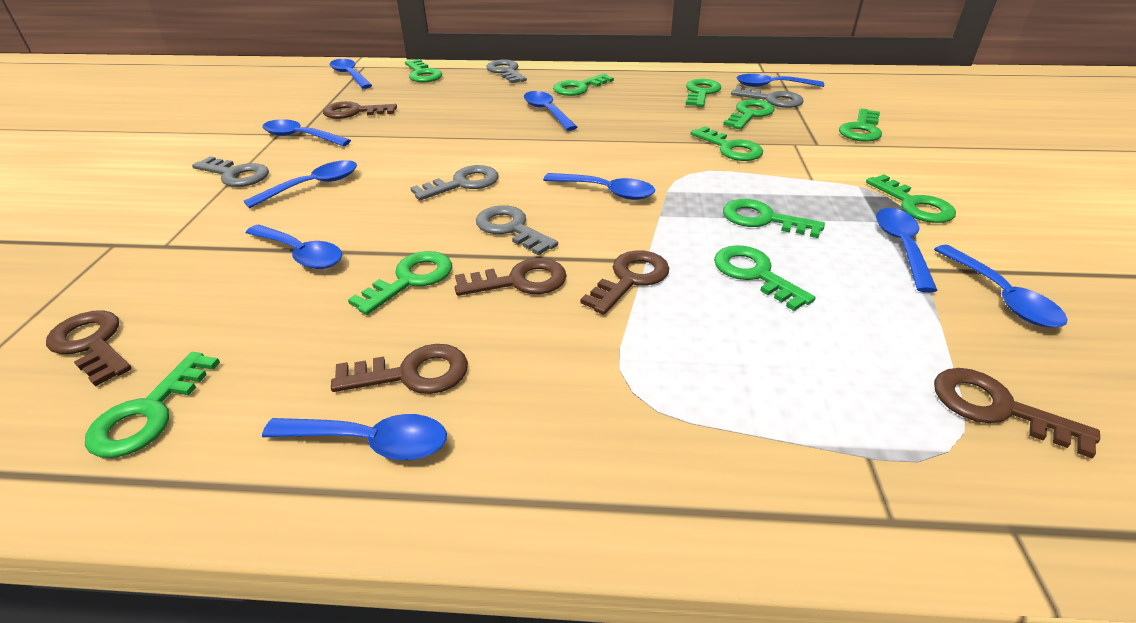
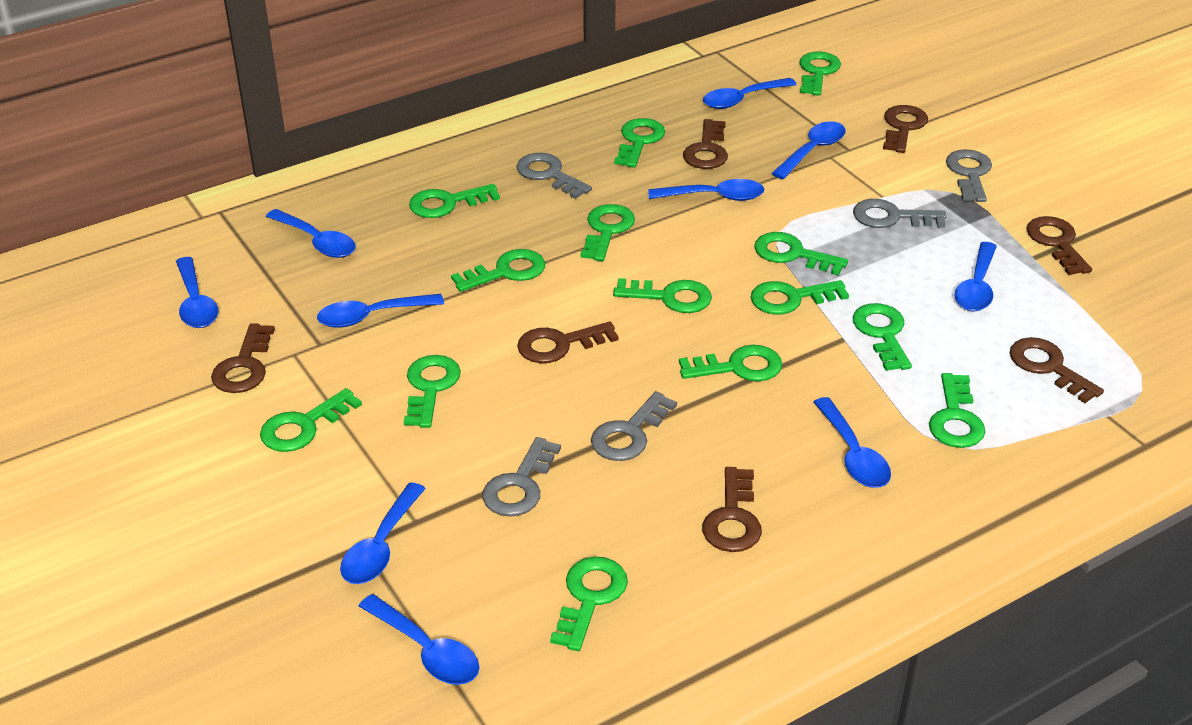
brown key: 6 -> 7
green key: 11 -> 14

